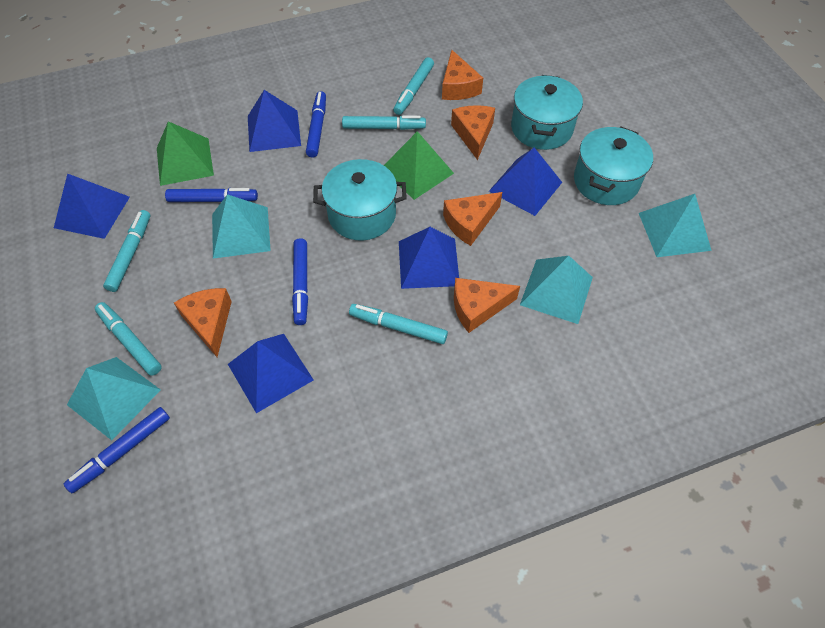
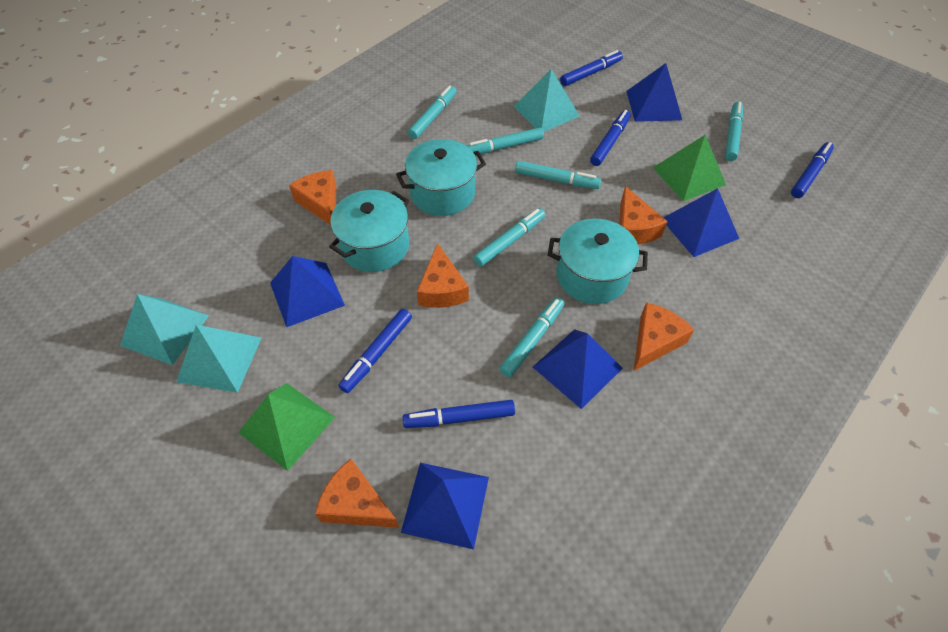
blue marker: 4 -> 5
turquoise marker: 5 -> 6
turquoise pyramid: 4 -> 3

